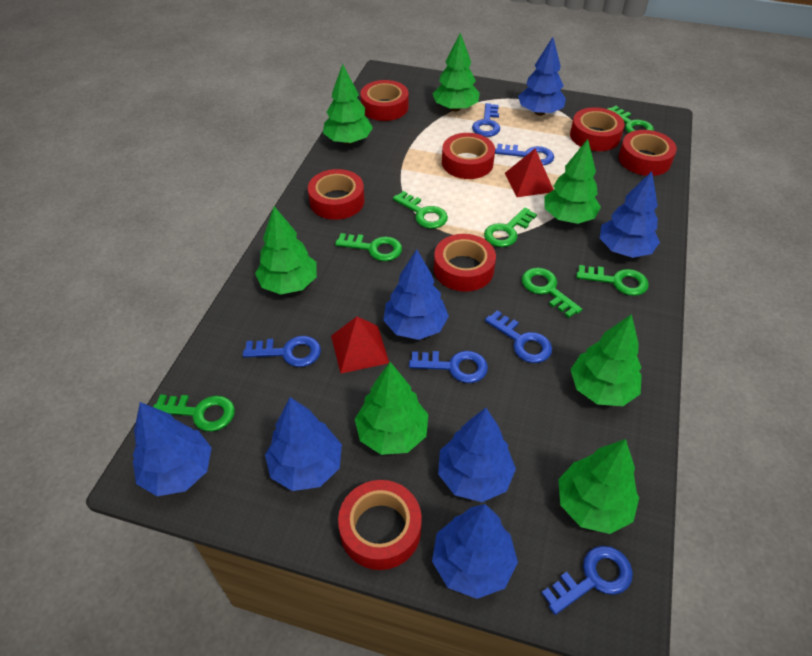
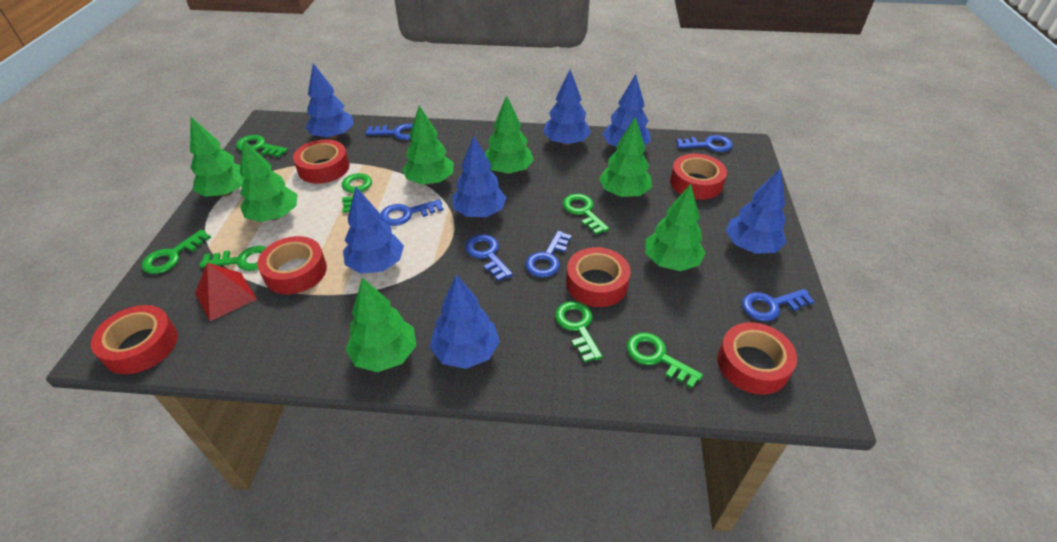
red pyramid: 2 -> 1
red tape: 7 -> 6

